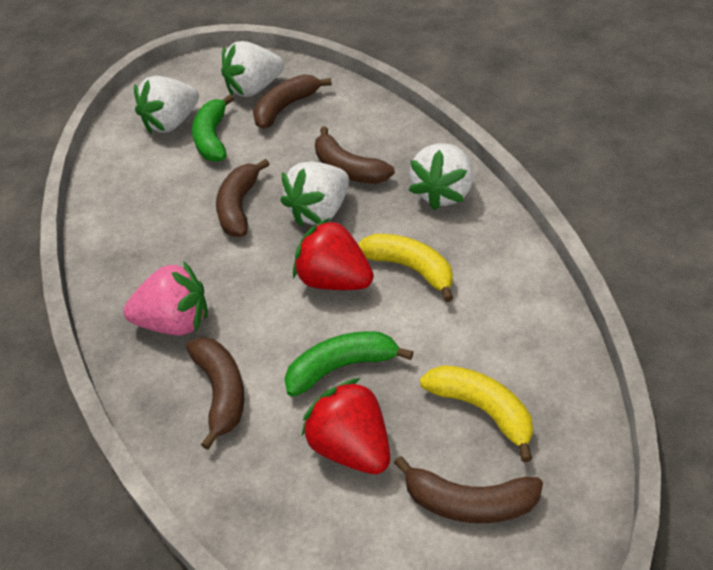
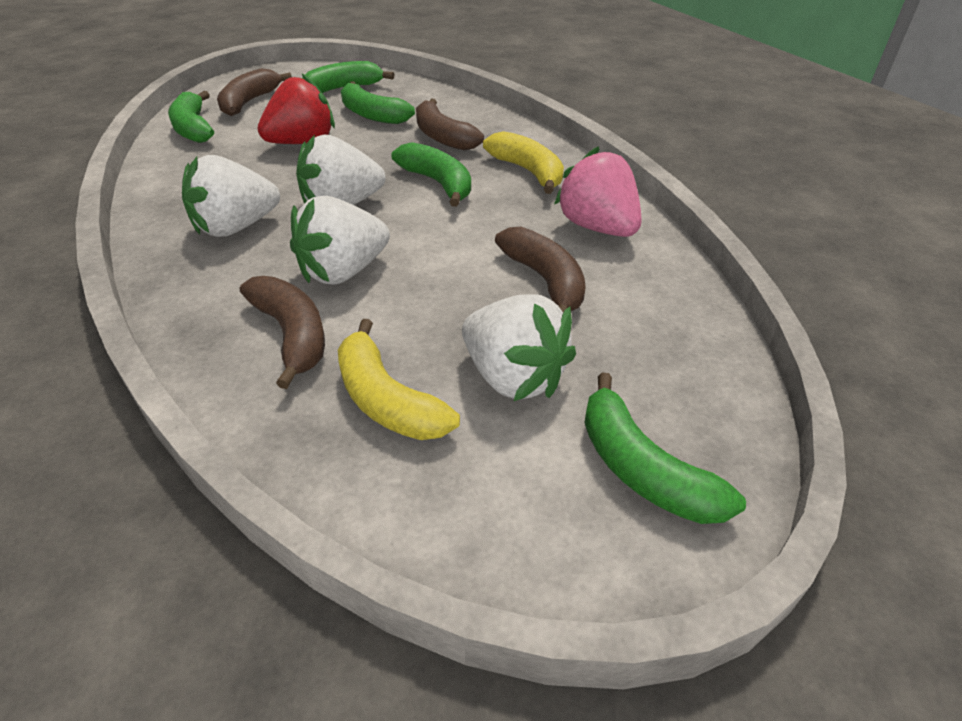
brown banana: 5 -> 4
green banana: 2 -> 5
red strawberry: 2 -> 1

